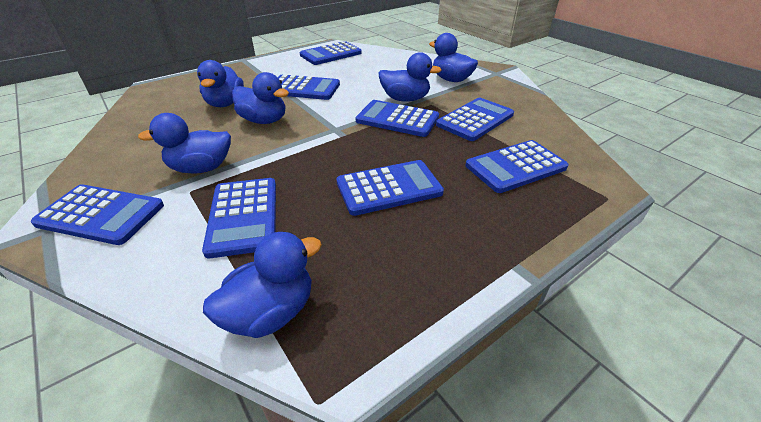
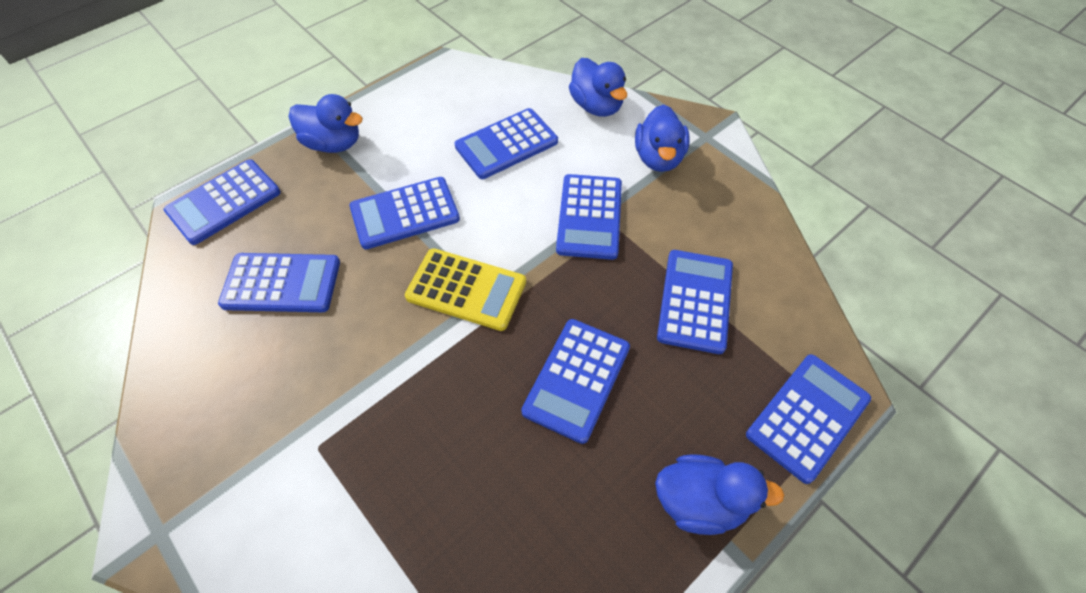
blue duck: 6 -> 4
yellow calculator: 0 -> 1

